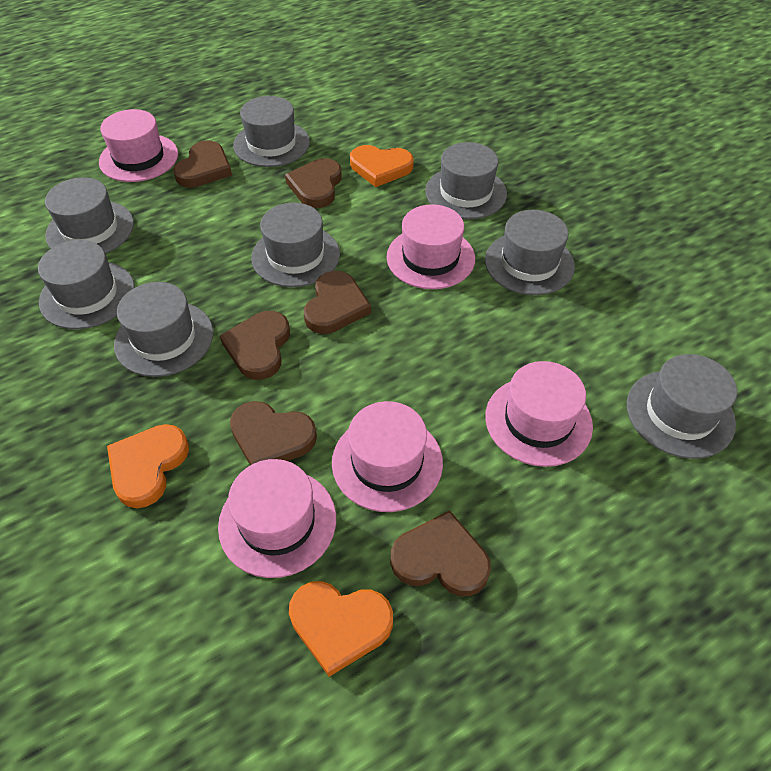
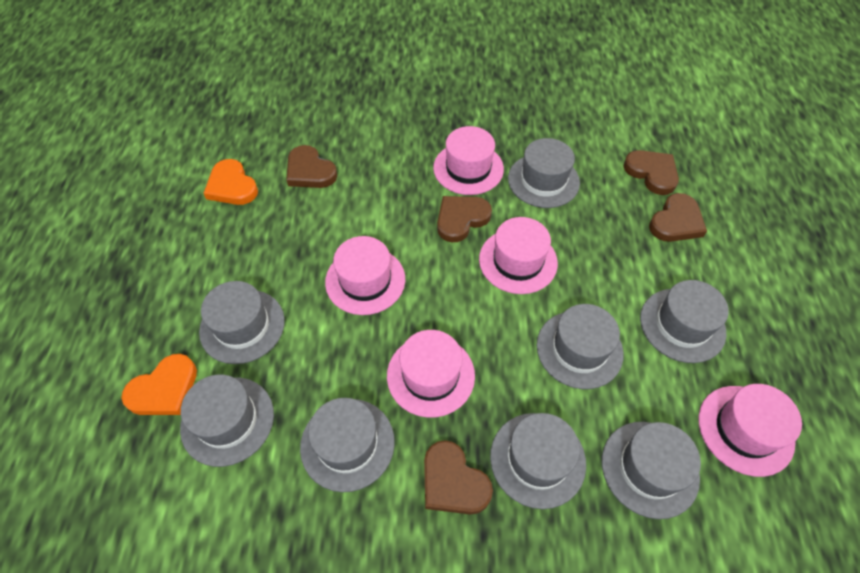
brown heart: 6 -> 5
orange heart: 3 -> 2

